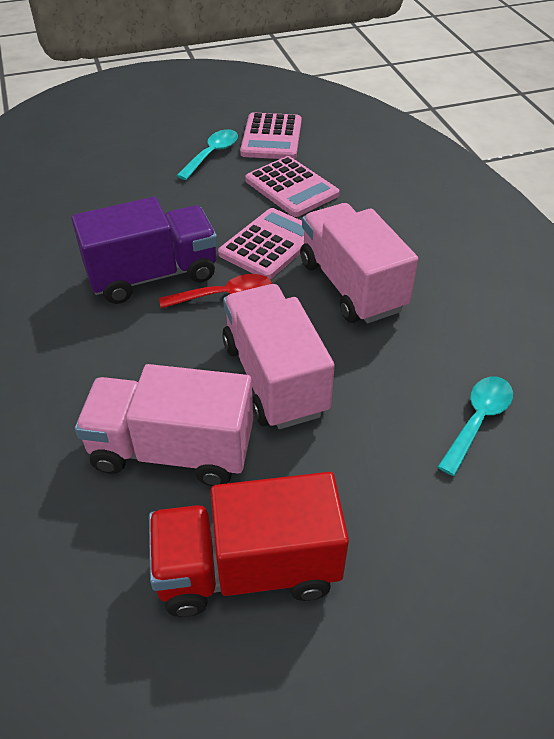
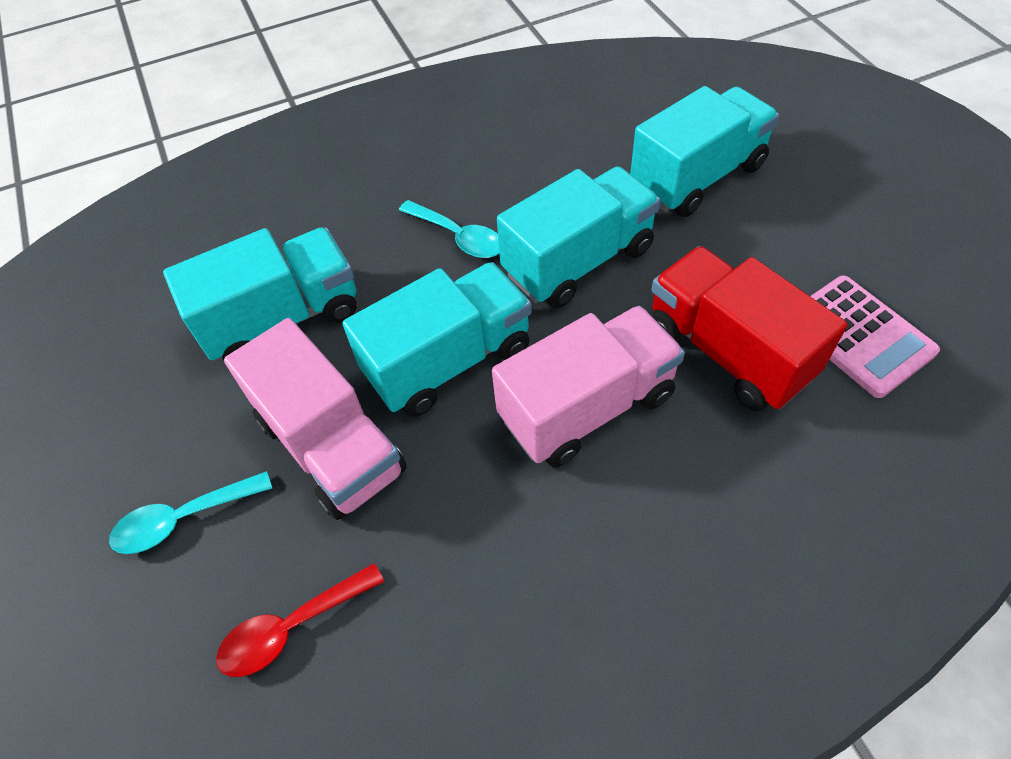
pink calculator: 3 -> 1
pink truck: 3 -> 2
purple truck: 1 -> 0
turquoise truck: 0 -> 4

